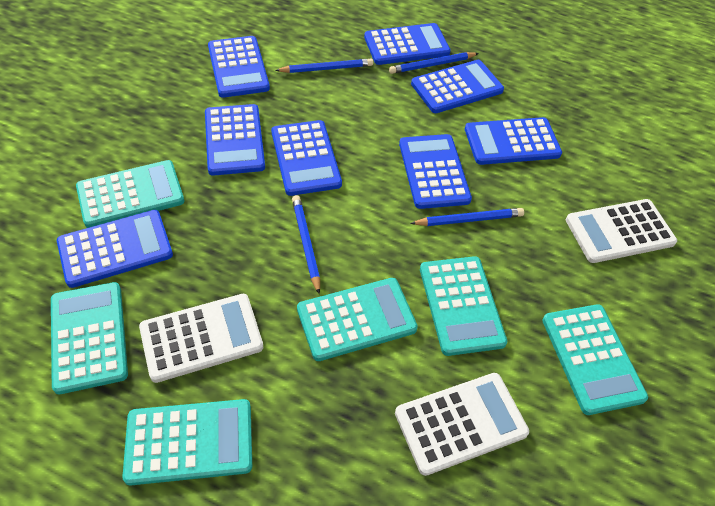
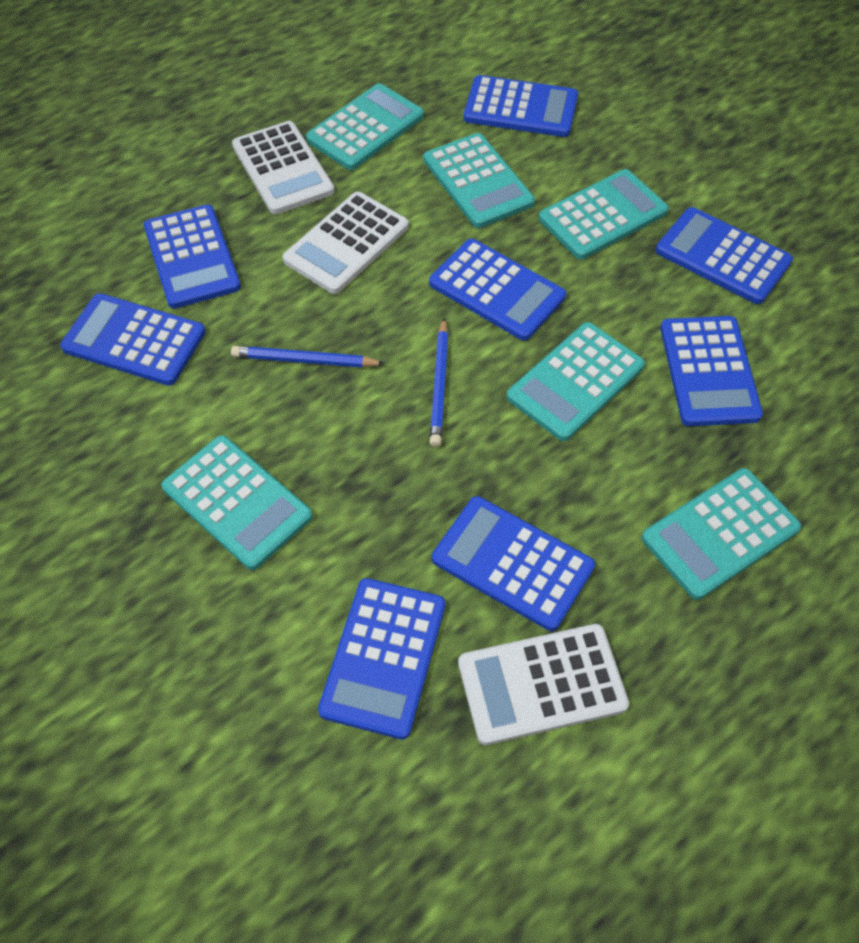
blue pencil: 4 -> 2

